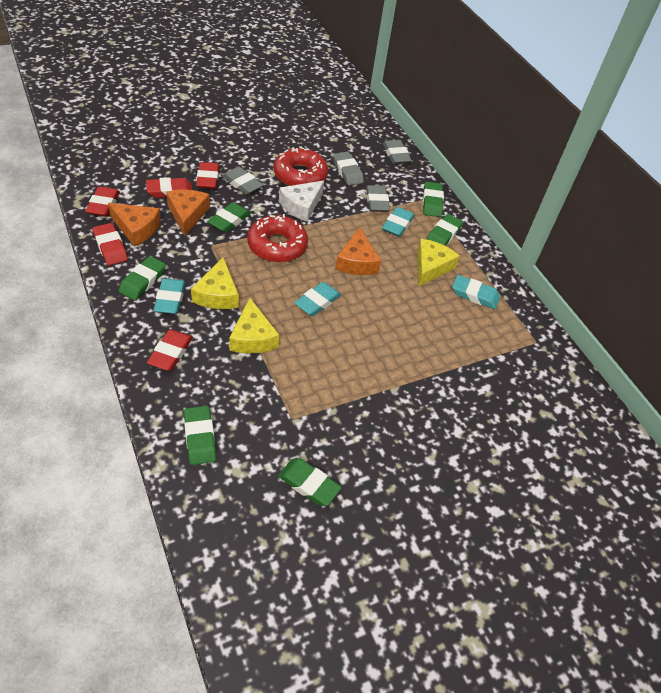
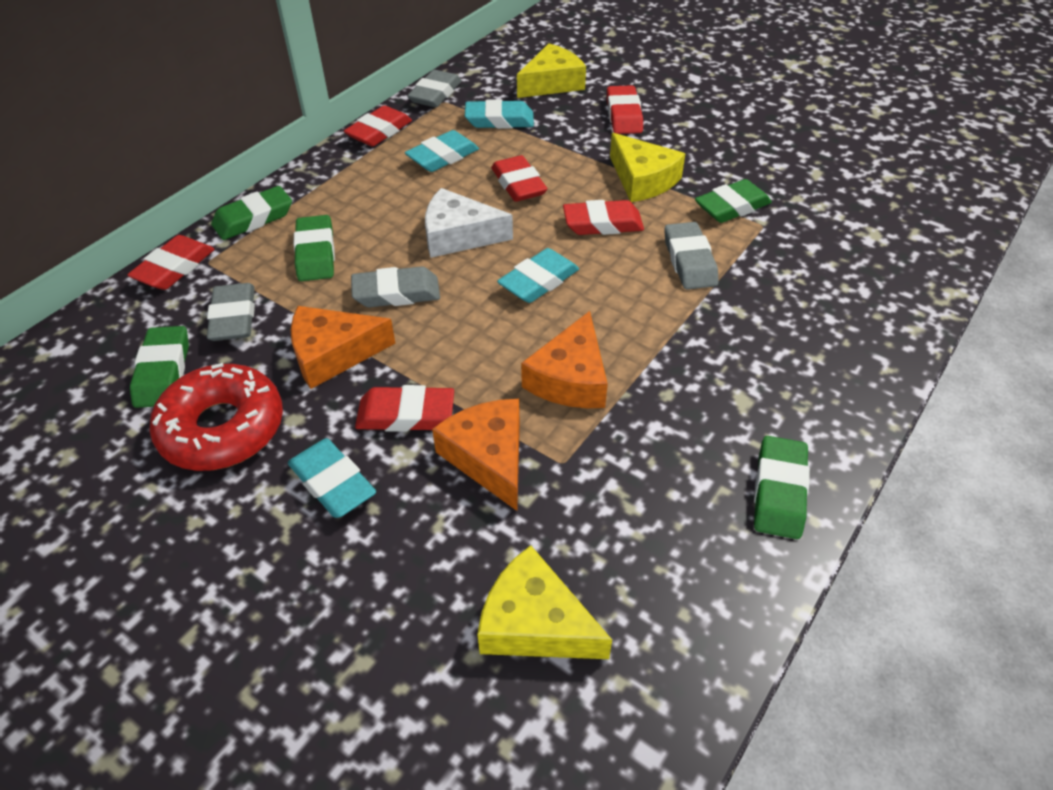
green eraser: 6 -> 5
red donut: 2 -> 1
red eraser: 5 -> 6

